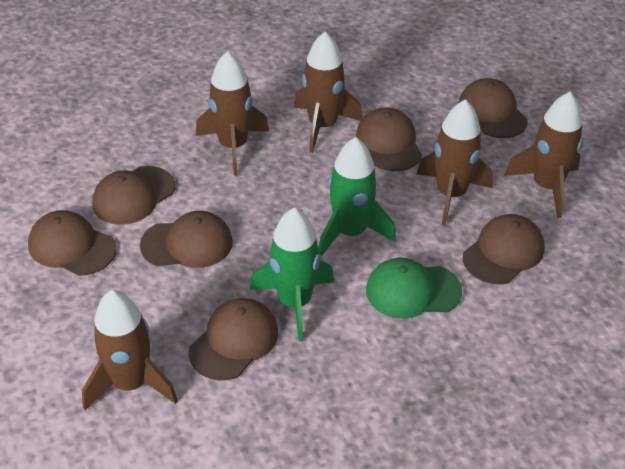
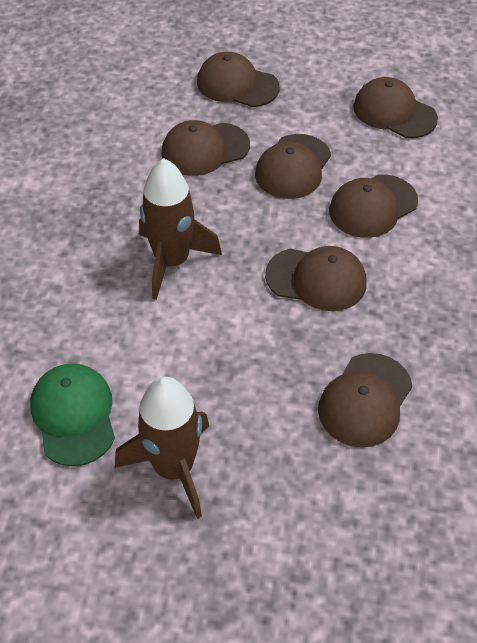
brown rocket: 5 -> 2
green rocket: 2 -> 0

